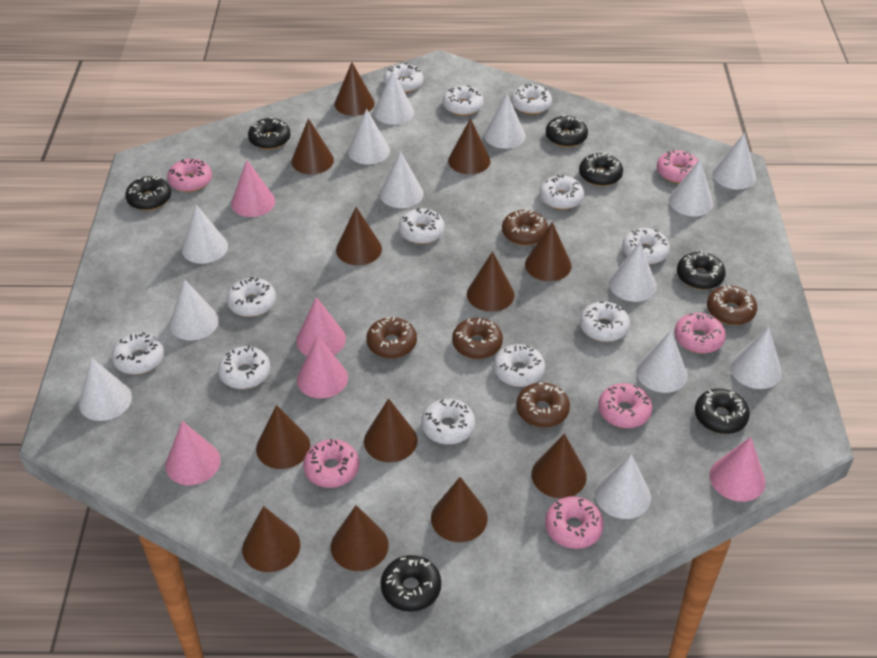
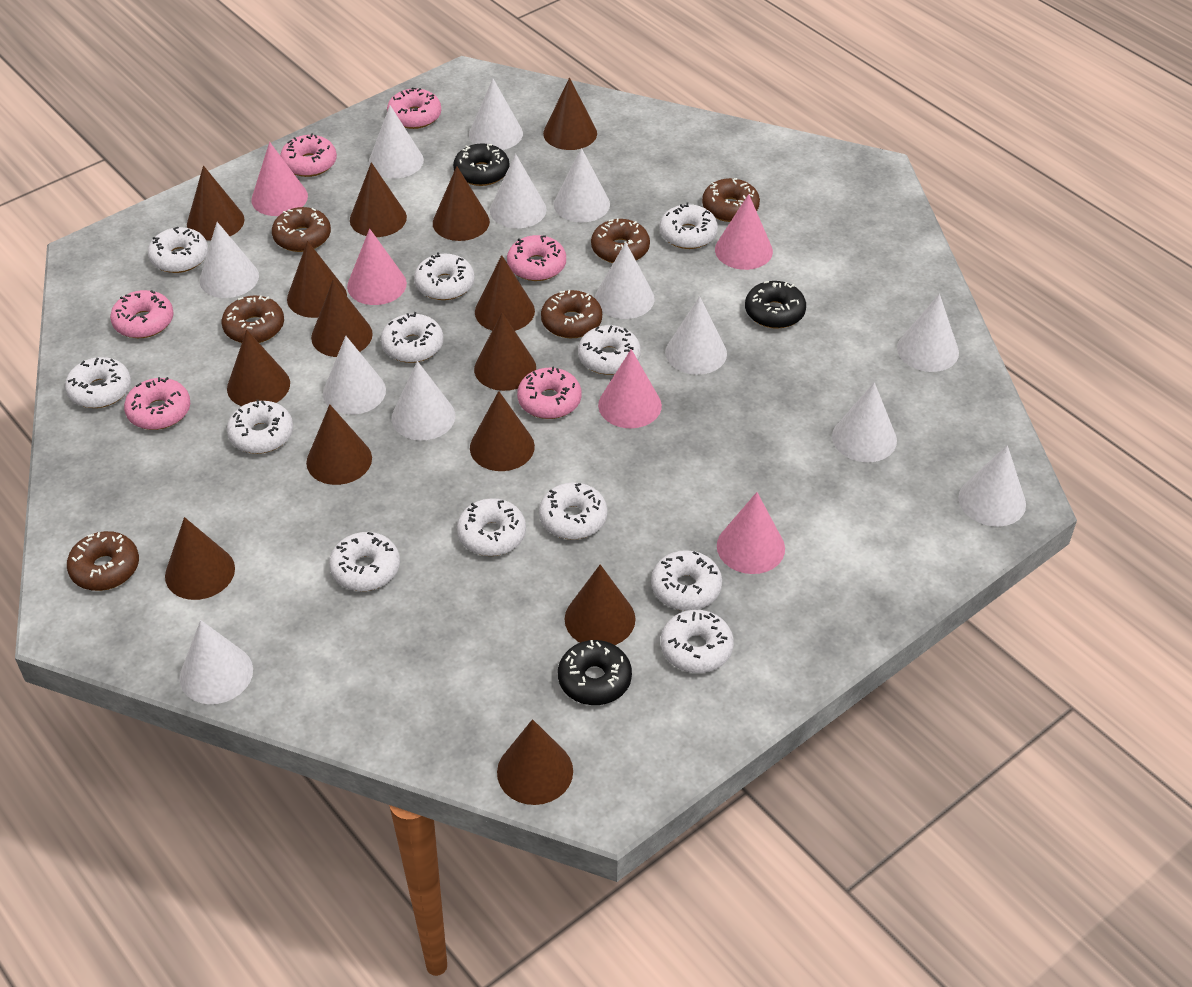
black donut: 7 -> 3
brown cone: 12 -> 14
brown donut: 5 -> 6

